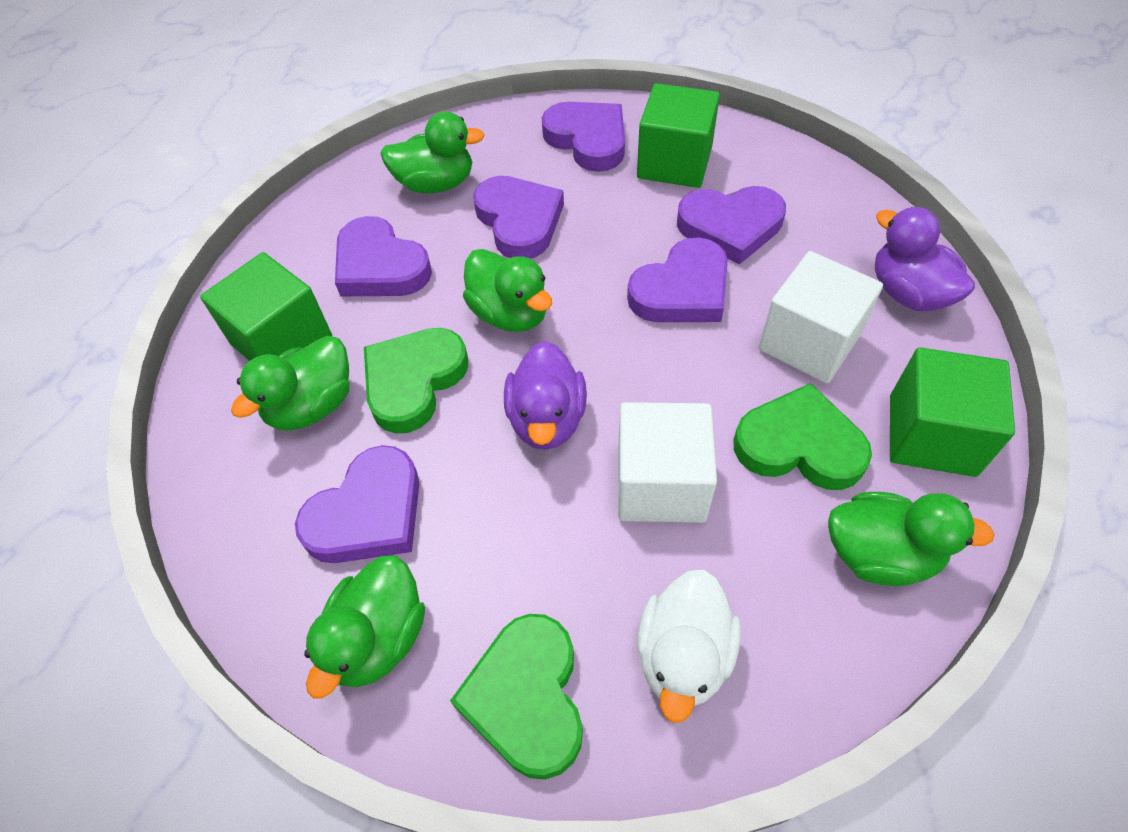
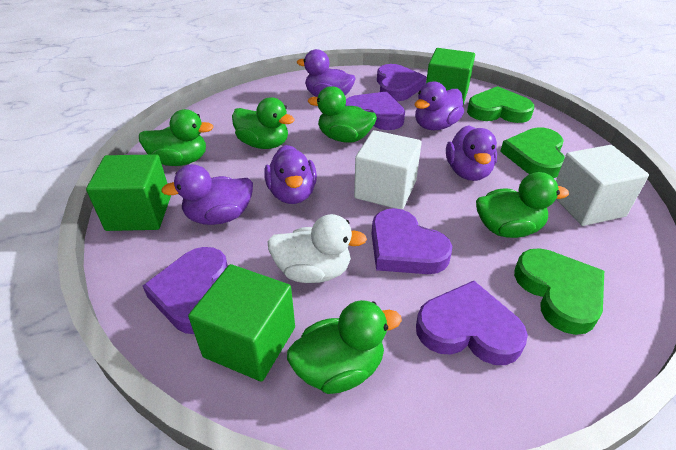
purple duck: 2 -> 5
purple heart: 6 -> 5

